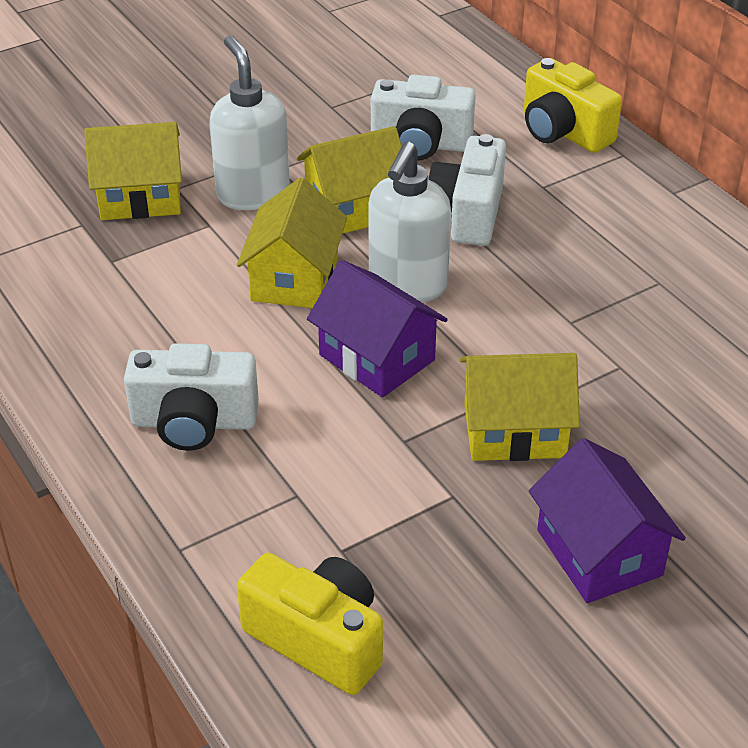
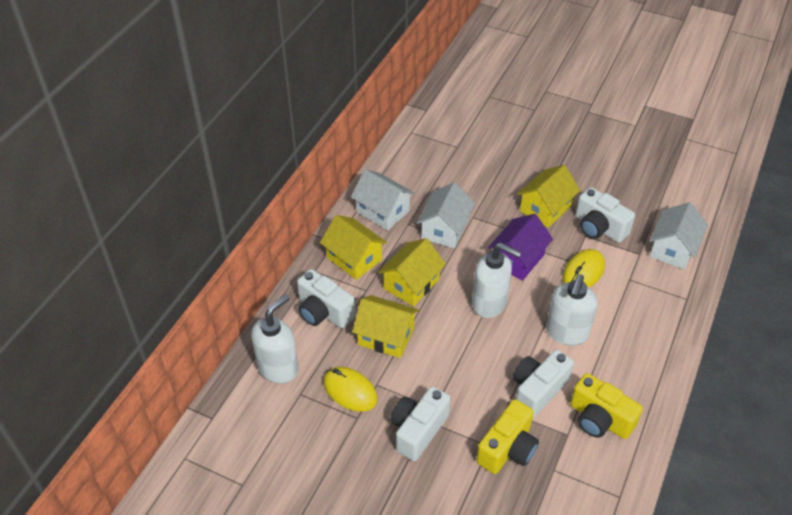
purple house: 2 -> 1
white camera: 3 -> 4
white house: 0 -> 3
white soap dispenser: 2 -> 3
yellow mouse: 0 -> 2

